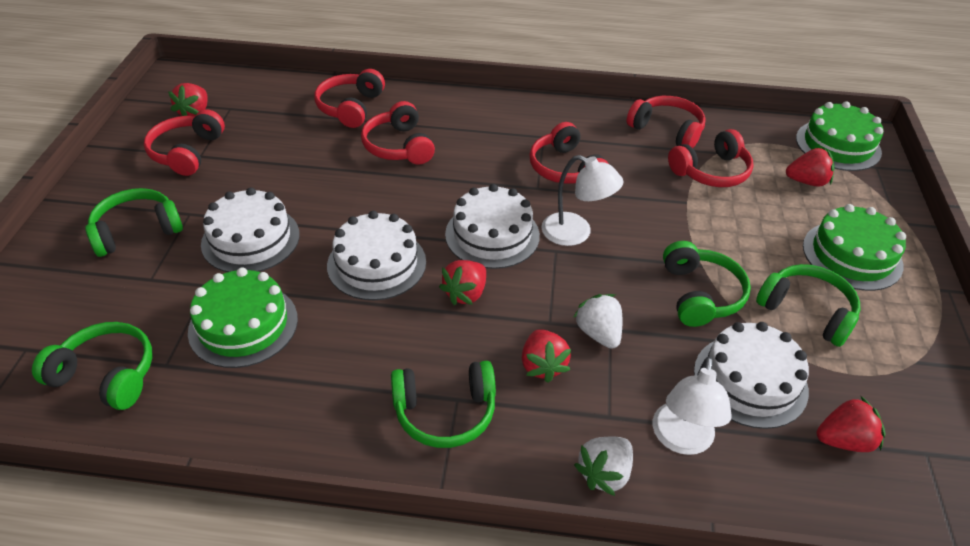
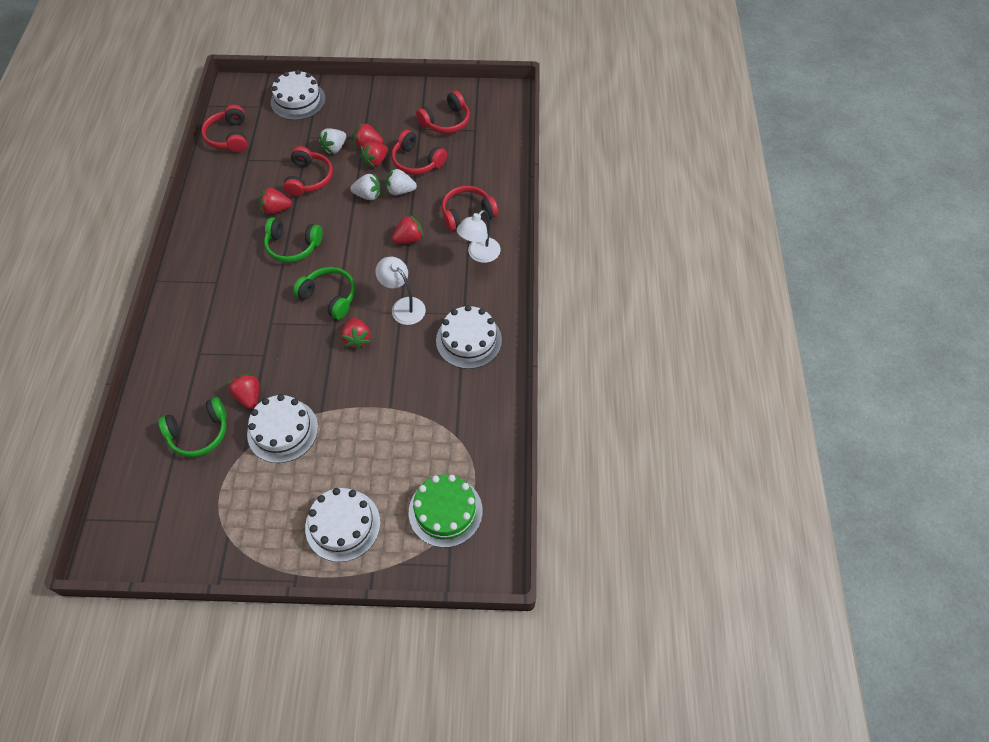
green cake: 3 -> 1
green headphones: 5 -> 3
red headphones: 6 -> 5
red strawberry: 5 -> 6
white strawberry: 2 -> 3

